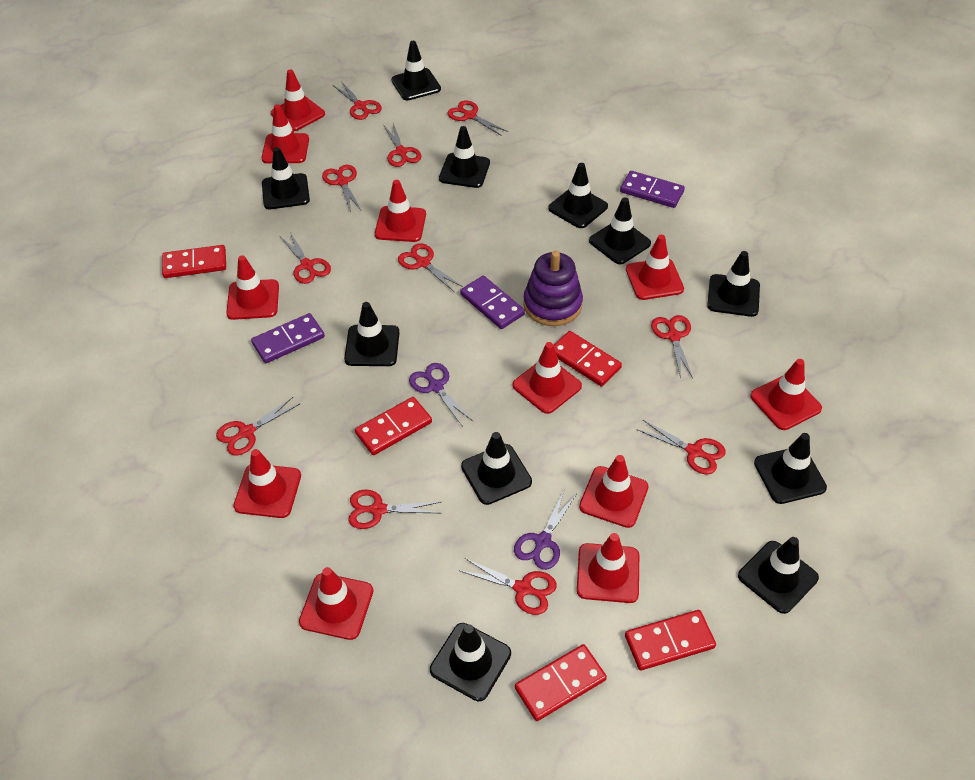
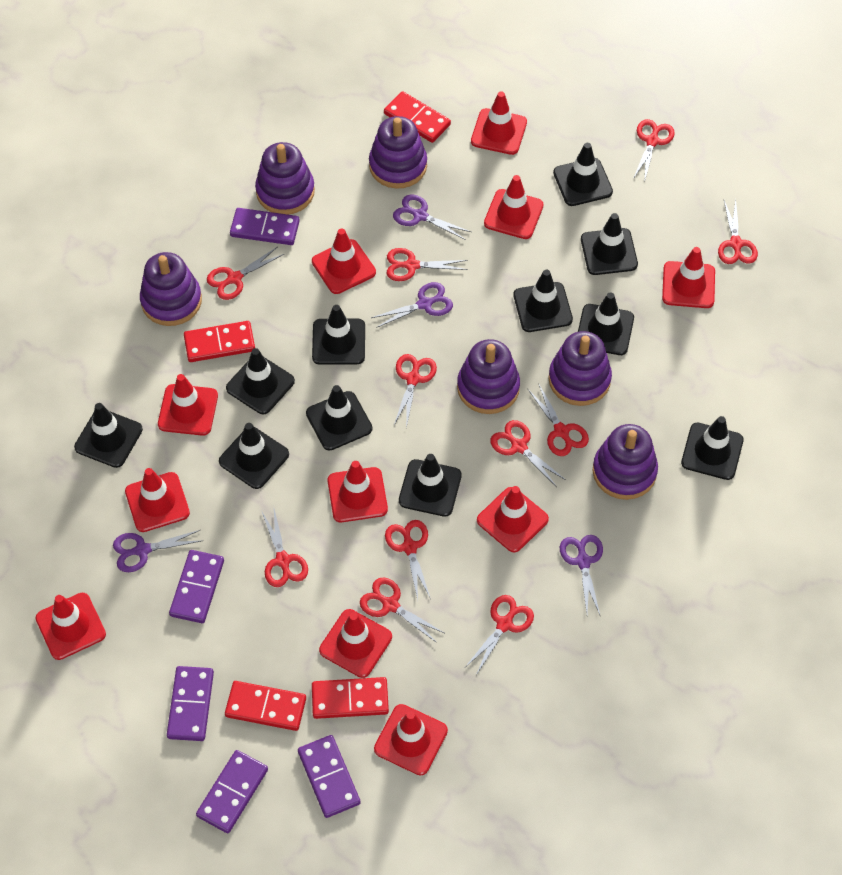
purple domino: 3 -> 5
purple scissors: 2 -> 4
purple stacking toy: 1 -> 6
red domino: 5 -> 4

